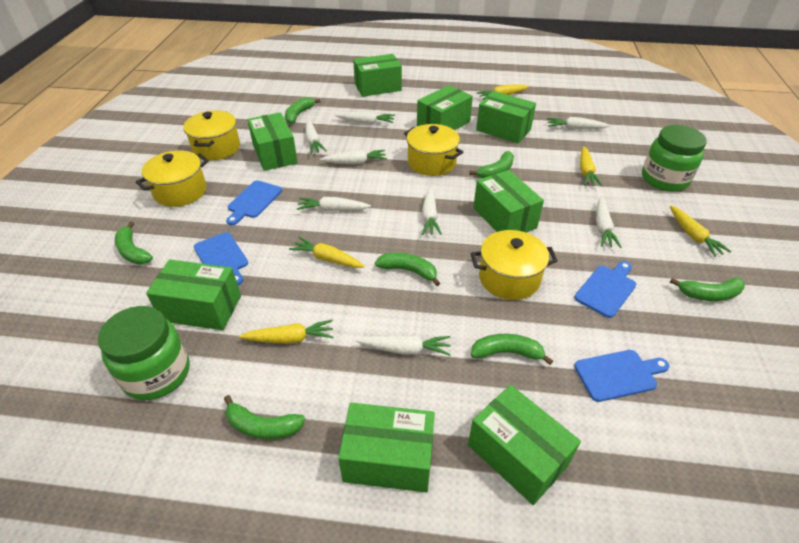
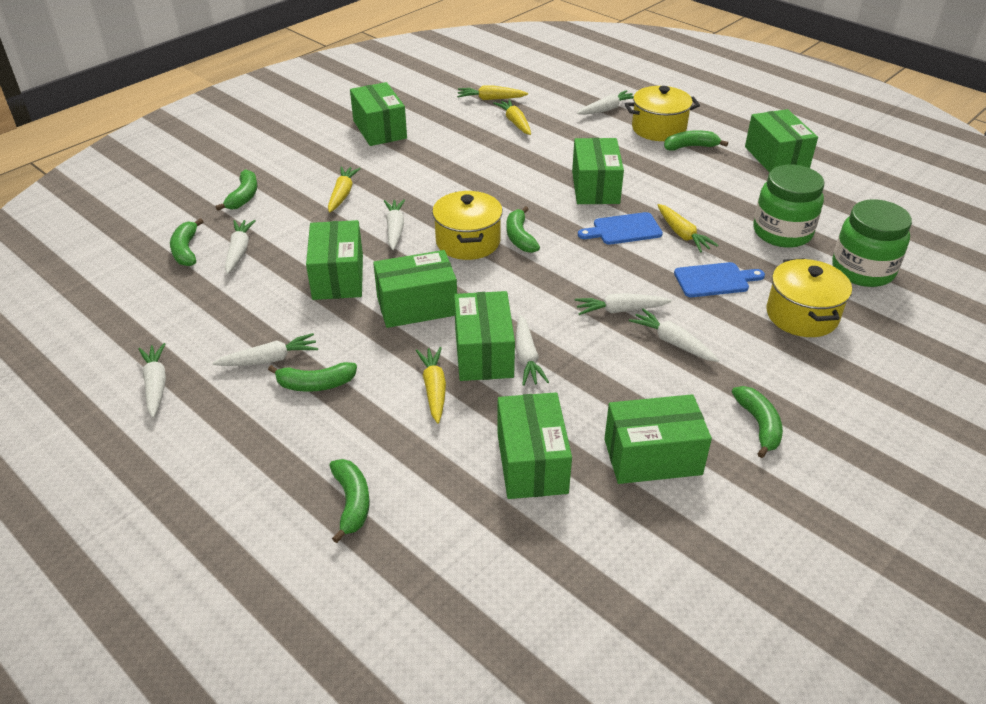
blue cutting board: 4 -> 2
yellow pot: 4 -> 3

